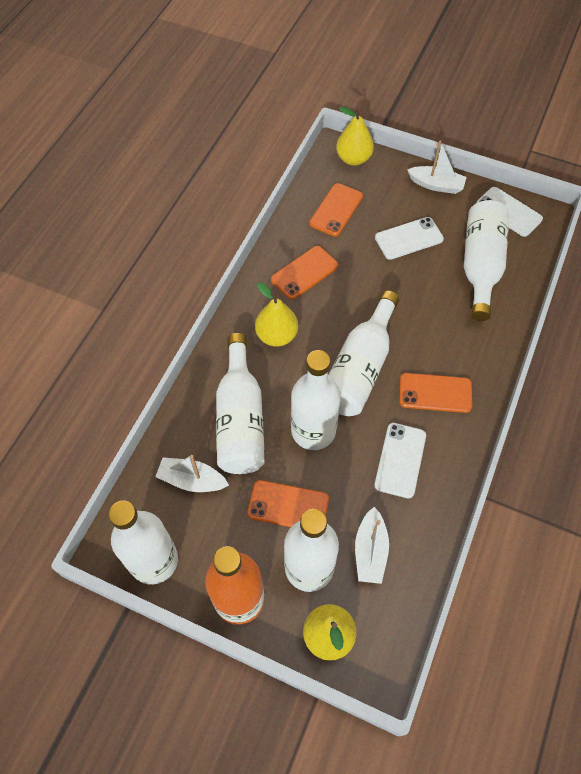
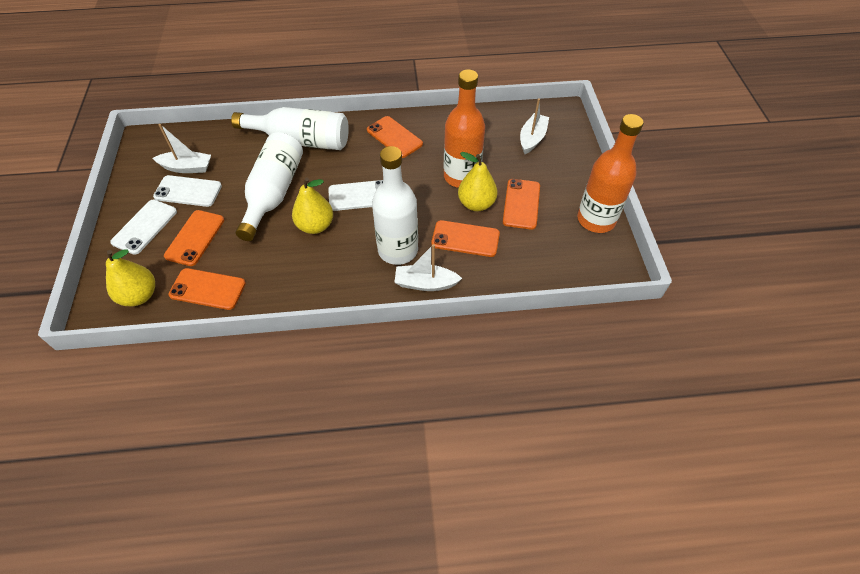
orange bottle: 1 -> 2
orange phone: 4 -> 5
white bottle: 6 -> 3

